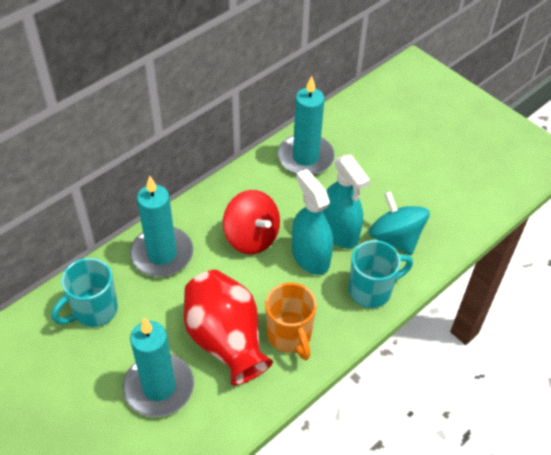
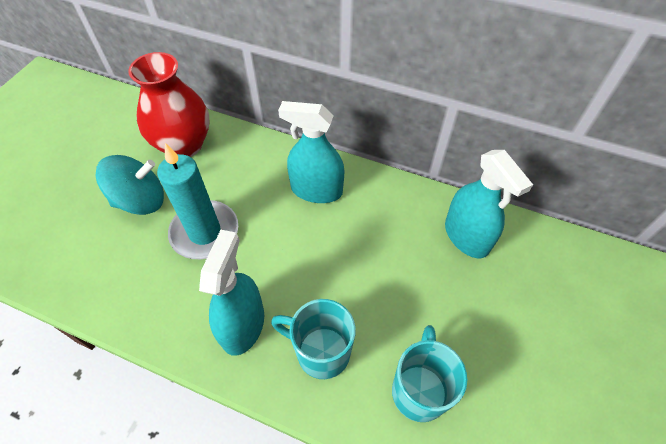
orange mug: 1 -> 0
red spinning top: 1 -> 0
turquoise candle: 3 -> 1
turquoise spray bottle: 2 -> 3

